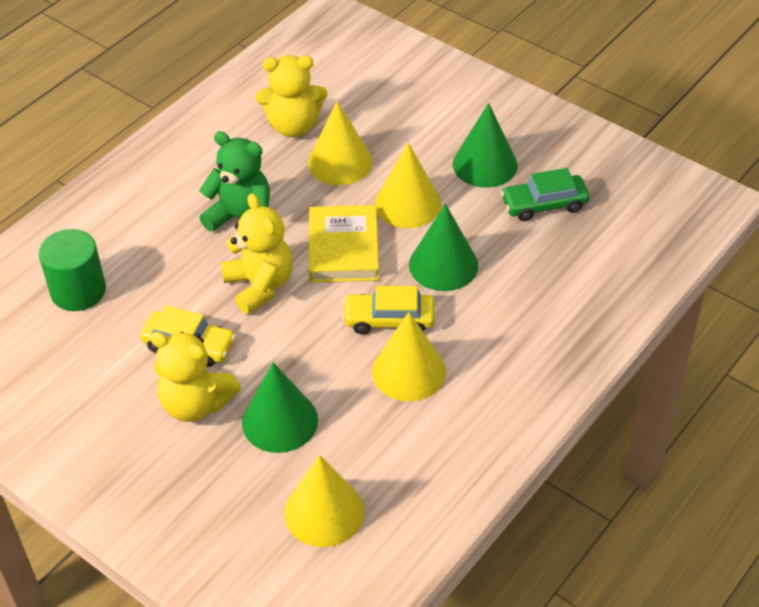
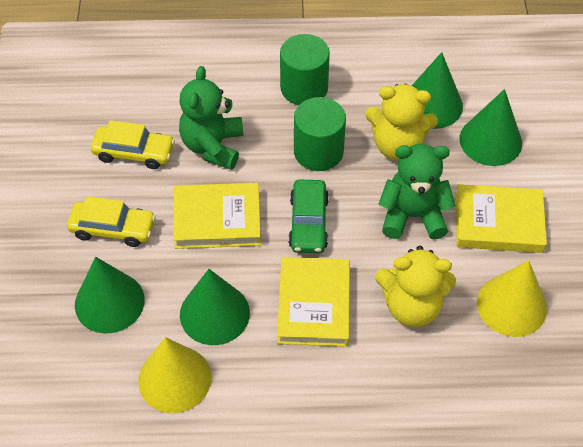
green cone: 3 -> 4
green cylinder: 1 -> 2
green teddy bear: 1 -> 2
yellow book: 1 -> 3
yellow cone: 4 -> 2
yellow teddy bear: 3 -> 2

